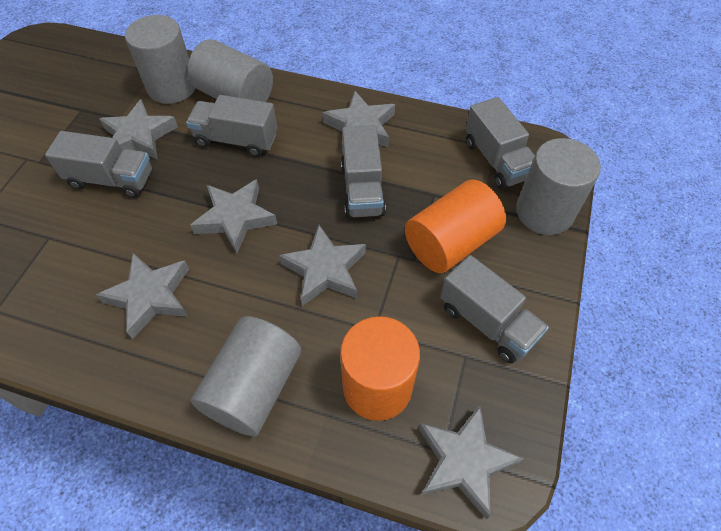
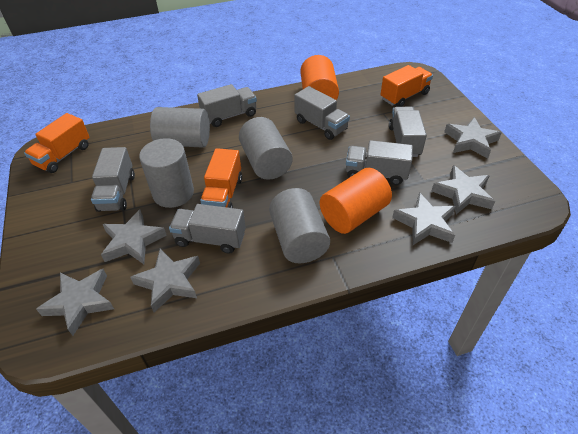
grey truck: 5 -> 6
orange truck: 0 -> 3

